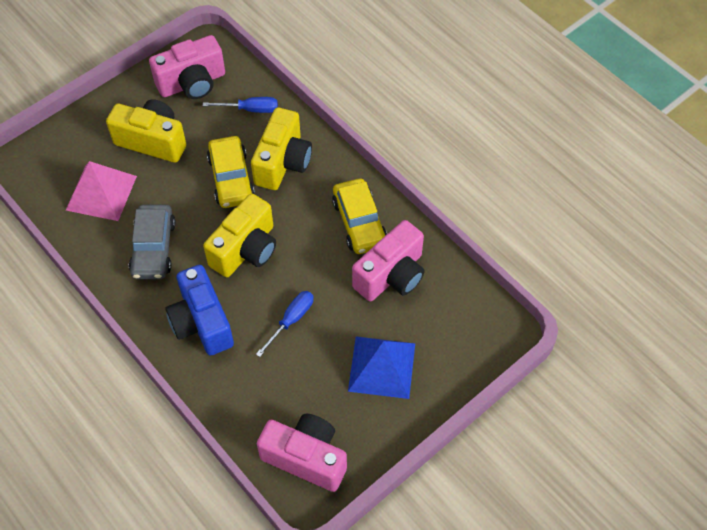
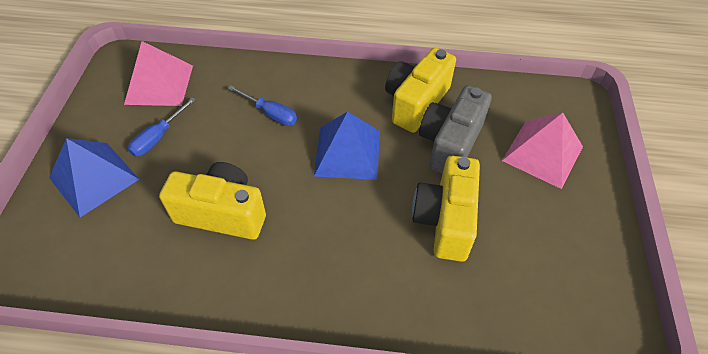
blue camera: 1 -> 0
blue pyramid: 1 -> 2
grey camera: 0 -> 1
grey car: 1 -> 0
pink camera: 3 -> 0
pink pyramid: 1 -> 2
yellow car: 2 -> 0

